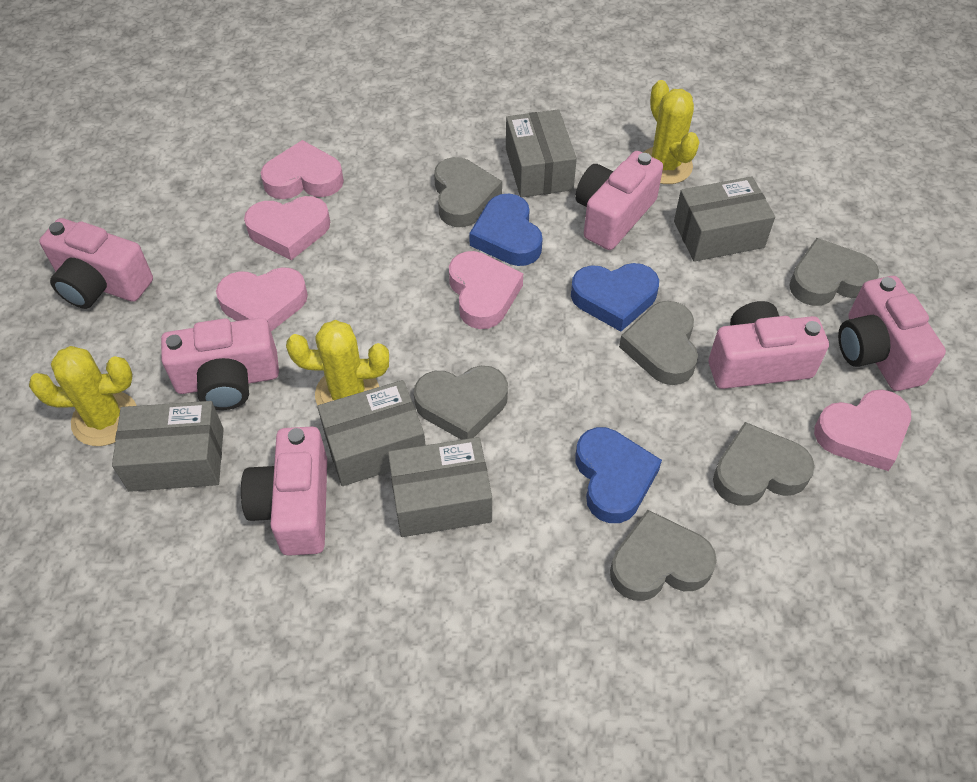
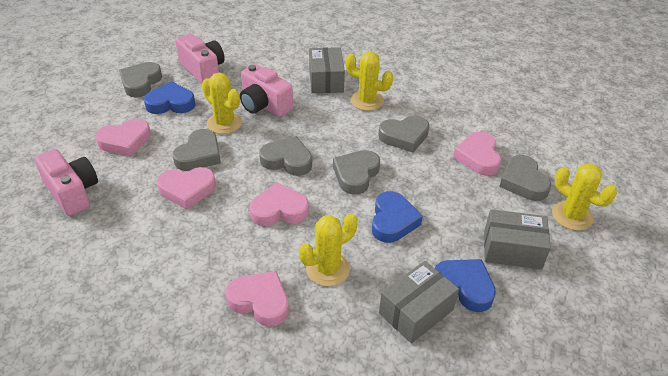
grey box: 5 -> 3
pink camera: 6 -> 3
yellow cactus: 3 -> 4

